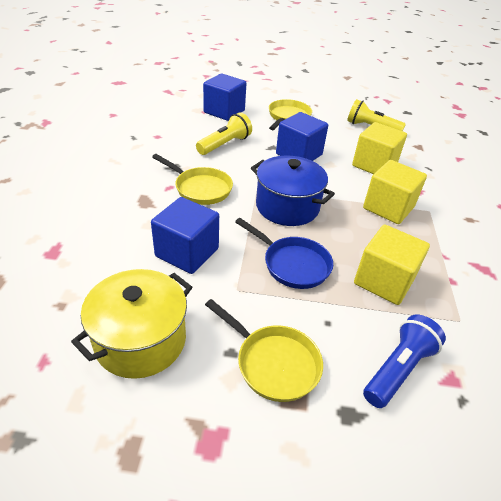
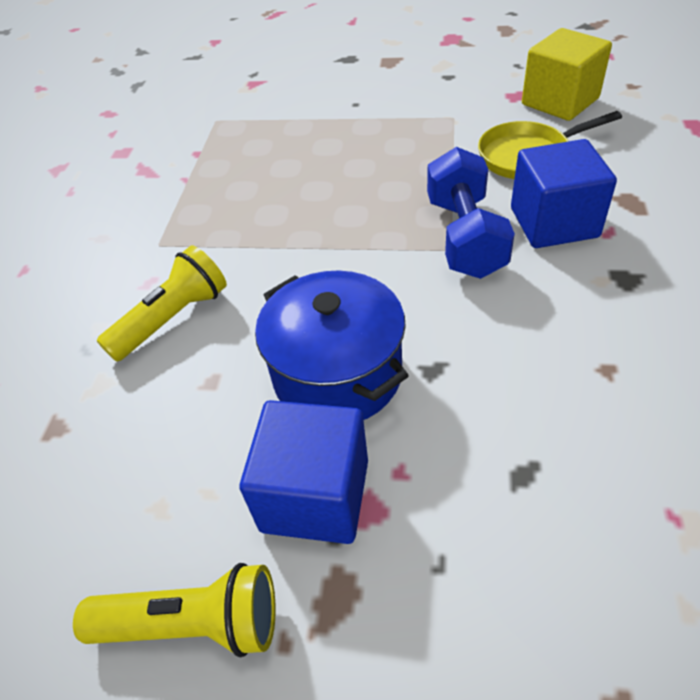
blue cube: 3 -> 2
blue dumbbell: 0 -> 1
blue flashlight: 1 -> 0
blue pan: 1 -> 0
yellow cube: 3 -> 1
yellow pan: 3 -> 1
yellow pot: 1 -> 0

